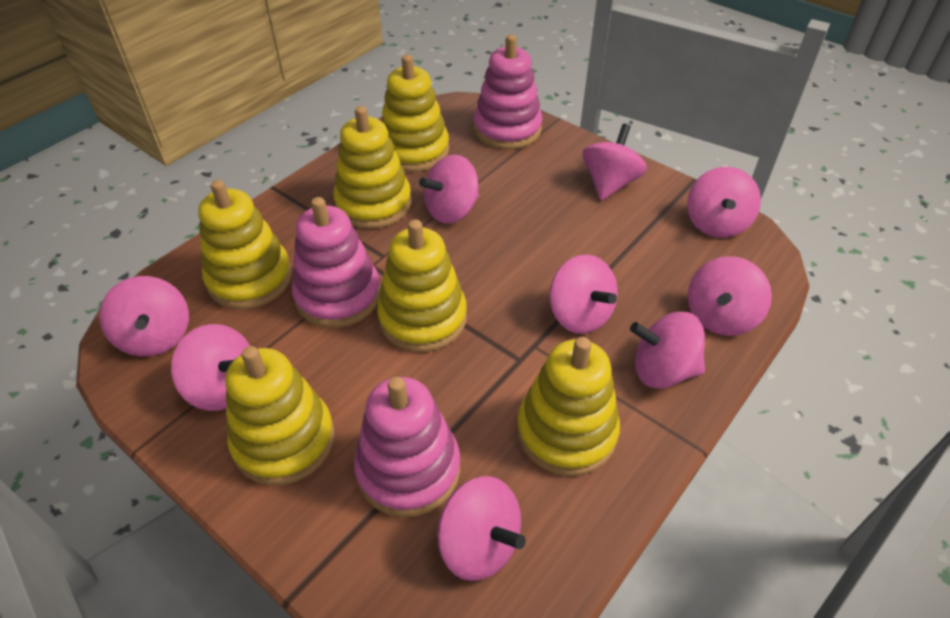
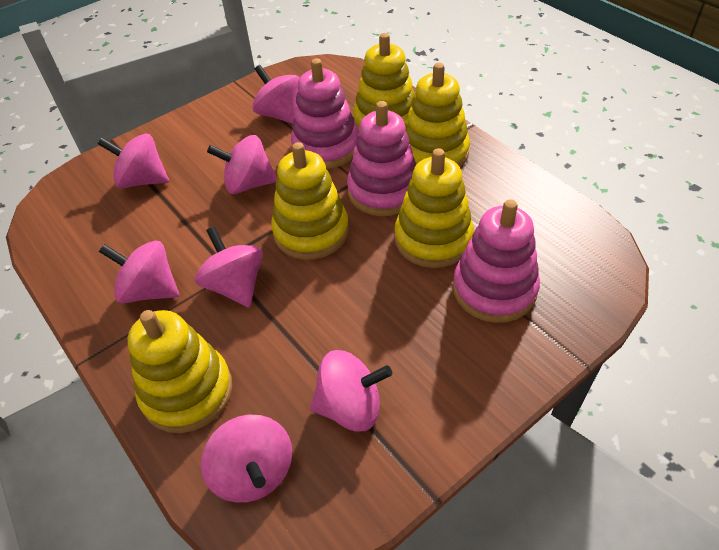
pink spinning top: 9 -> 7
yellow stacking toy: 6 -> 5

